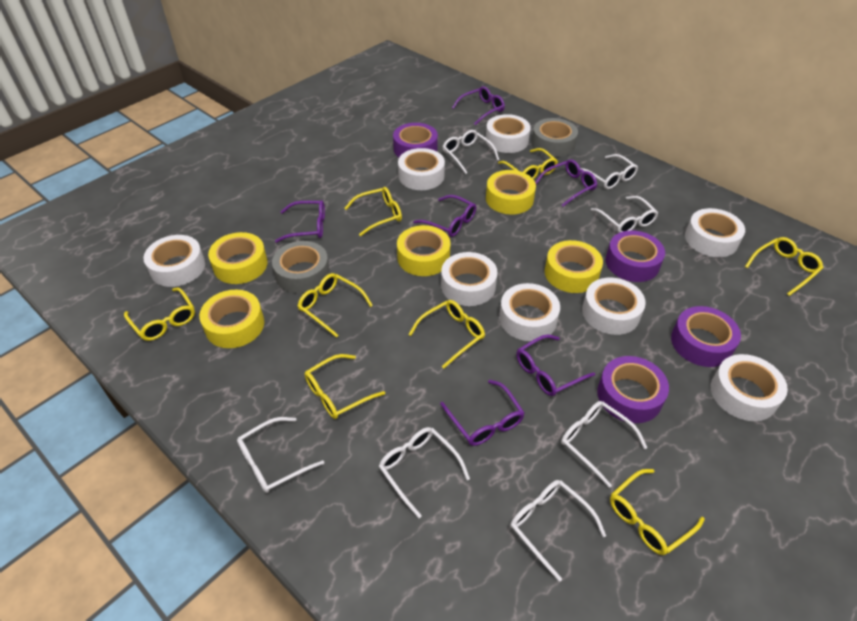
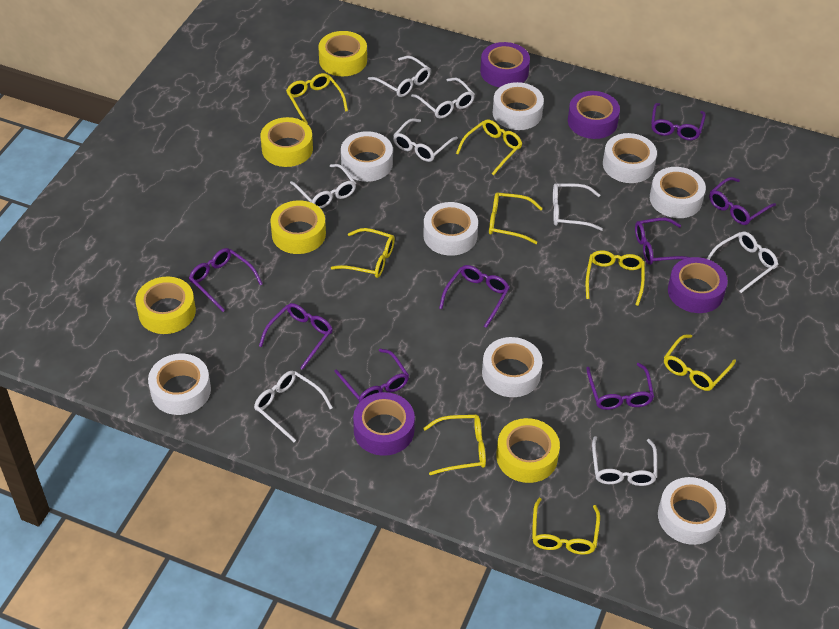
grey tape: 2 -> 0
purple glasses: 6 -> 8
white glasses: 7 -> 8

